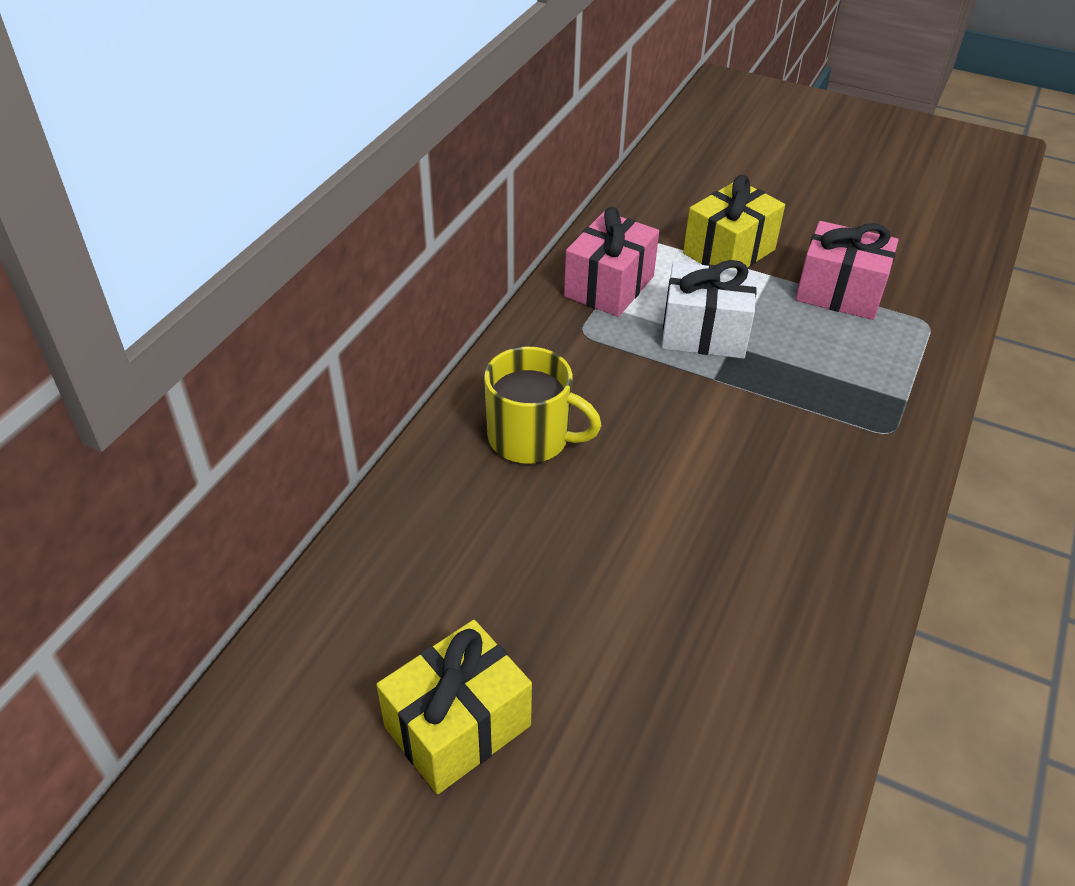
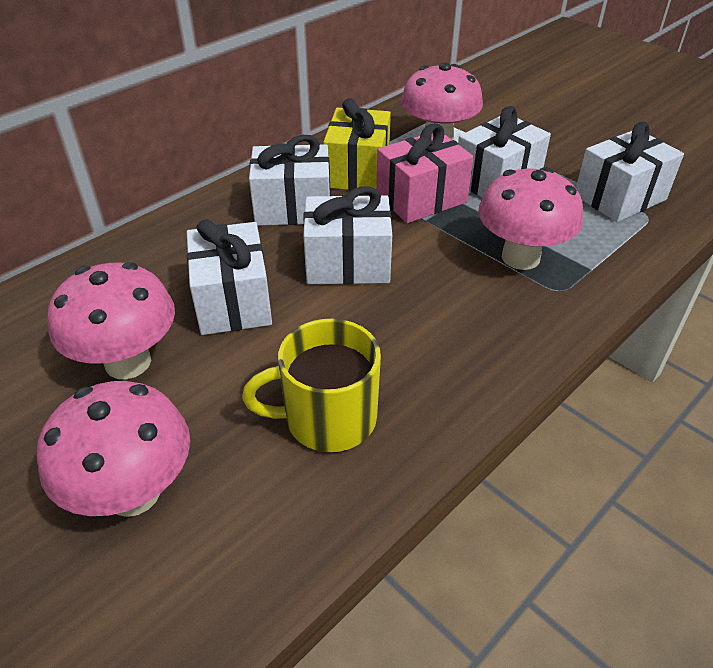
pink gift: 2 -> 1
pink mushroom: 0 -> 4
white gift: 1 -> 5
yellow gift: 2 -> 1

